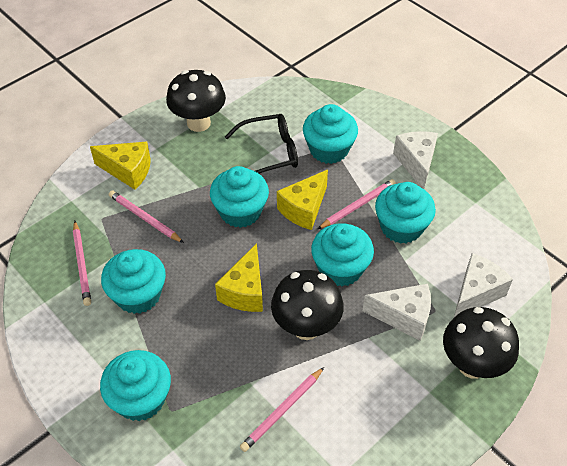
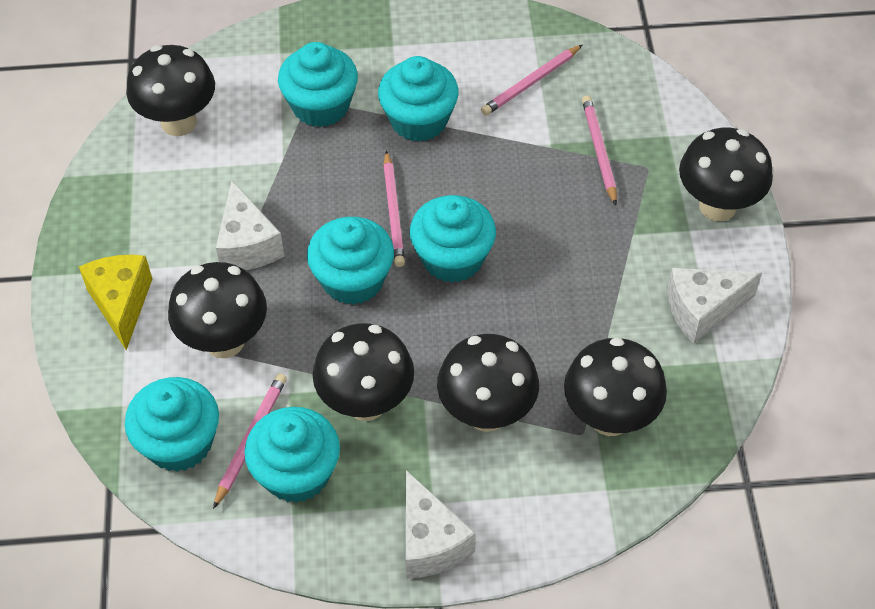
black glasses: 1 -> 0
black mushroom: 3 -> 6
yellow cheese: 3 -> 1

